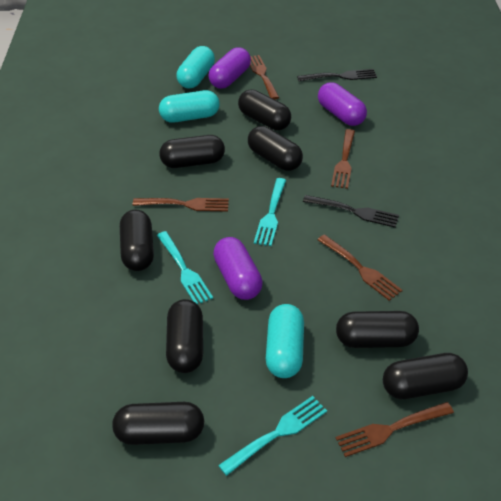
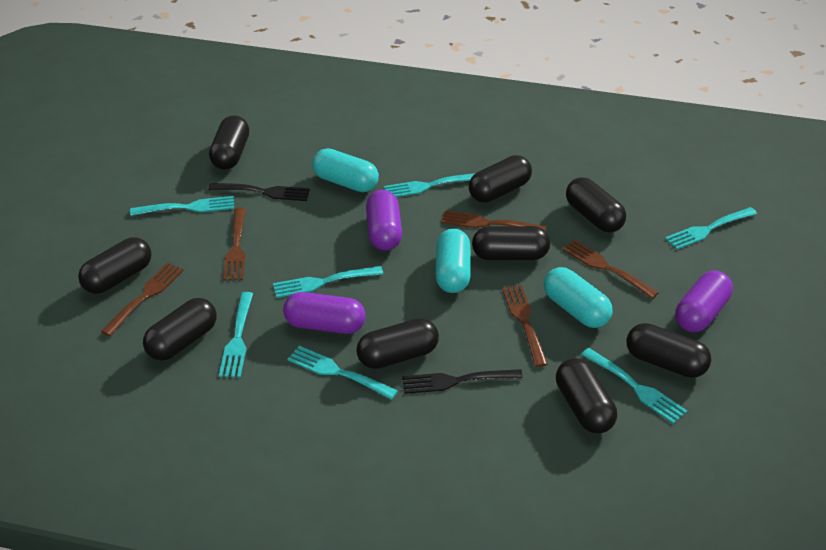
black capsule: 8 -> 9
turquoise fork: 3 -> 7

